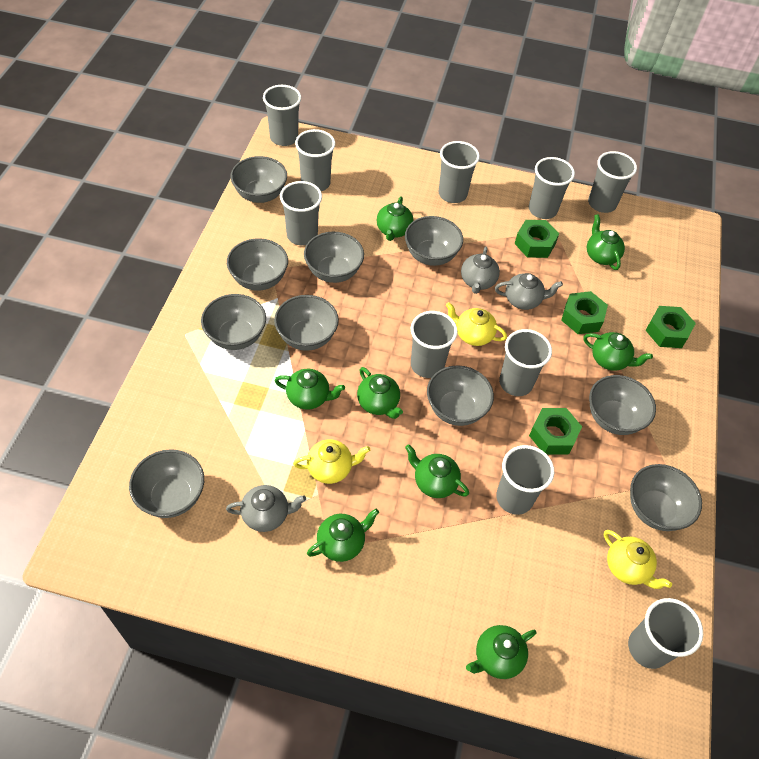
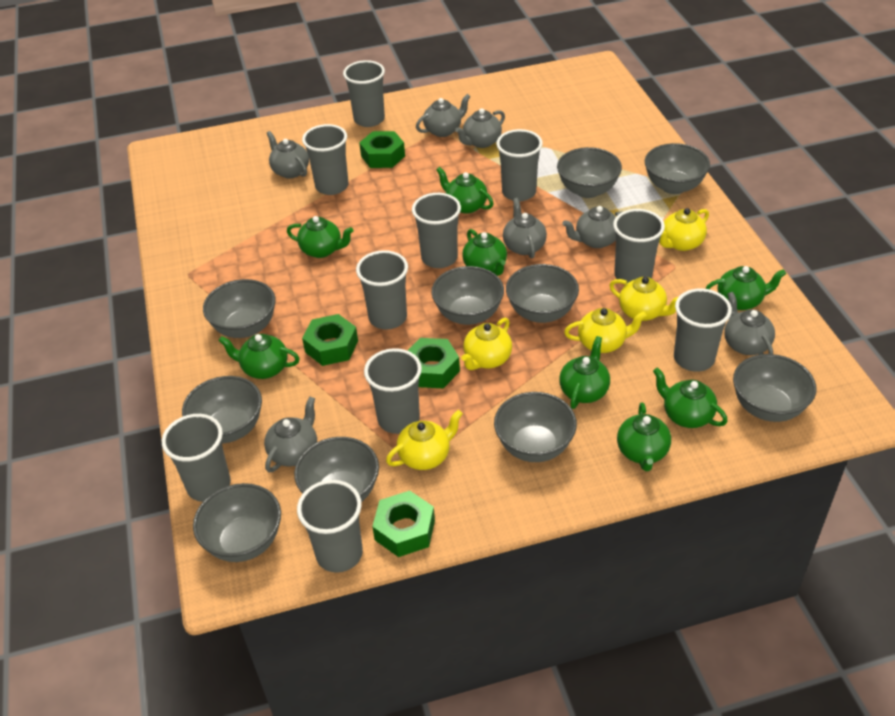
grey teapot: 3 -> 7
yellow teapot: 3 -> 5

